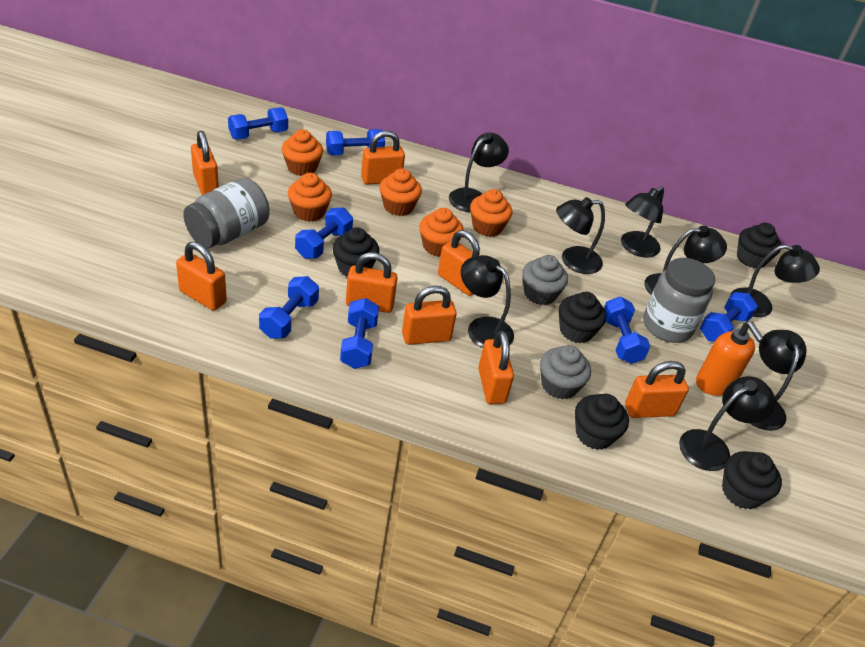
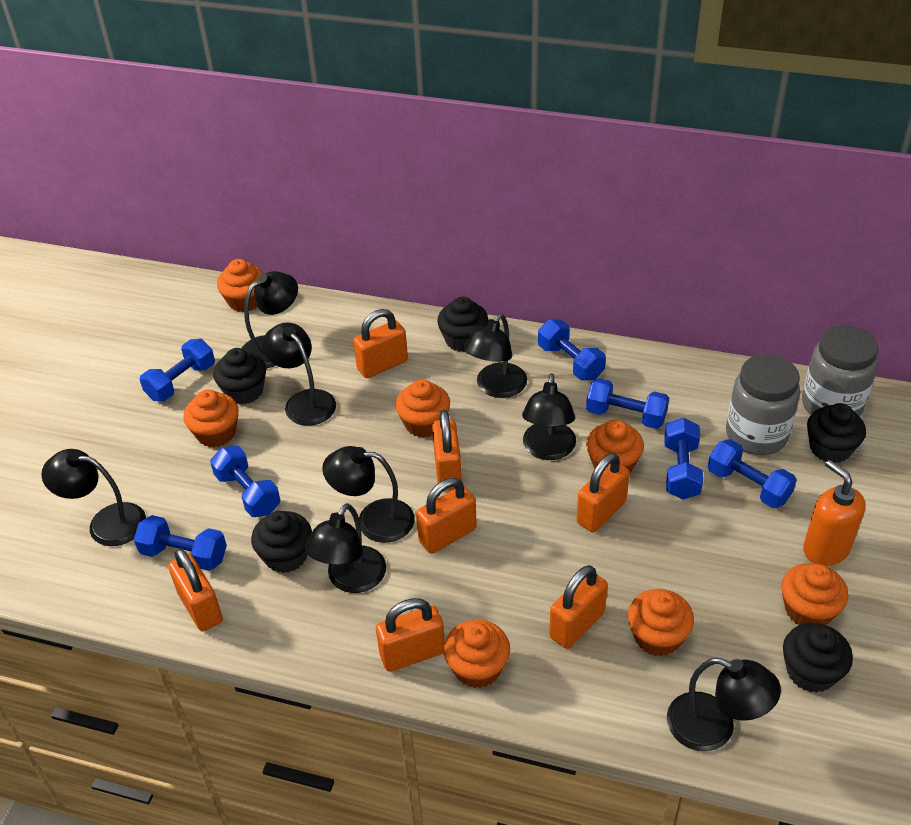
grey cupcake: 2 -> 0
orange cupcake: 5 -> 7
orange padlock: 8 -> 7

